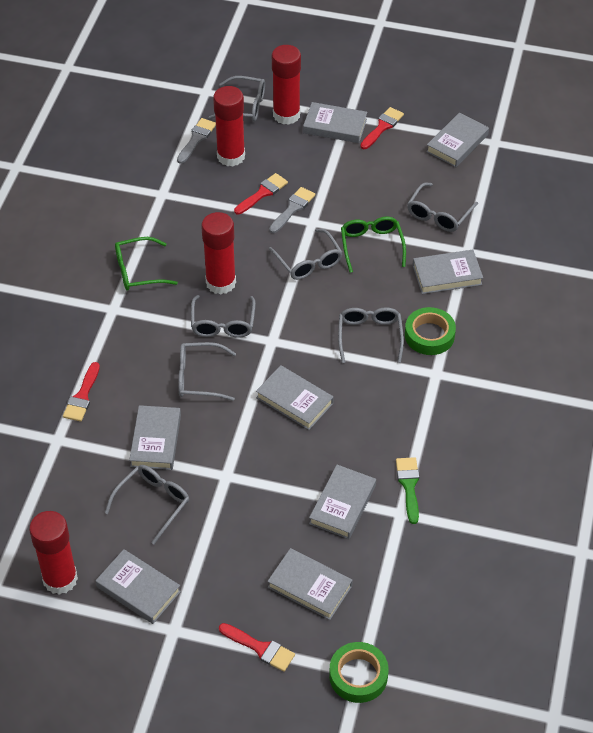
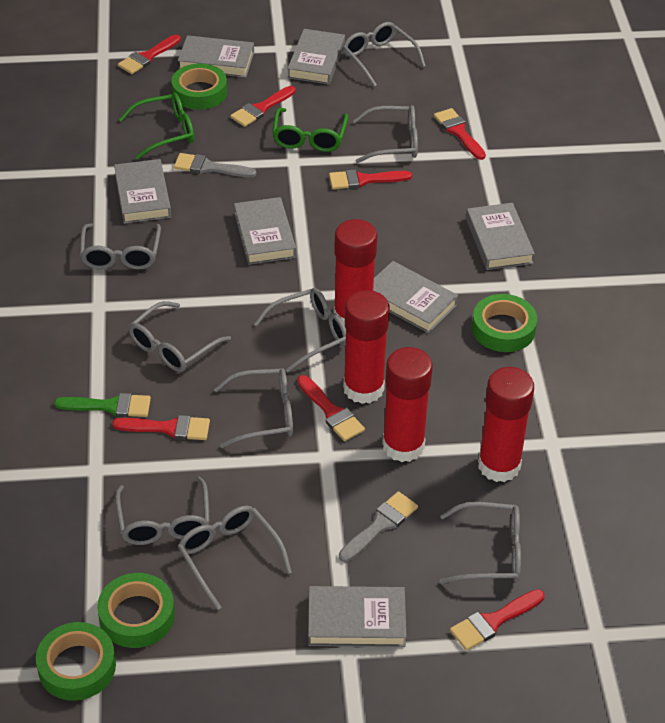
green tape: 2 -> 4
grey book: 8 -> 7
grey glasses: 7 -> 9
red brush: 4 -> 7

